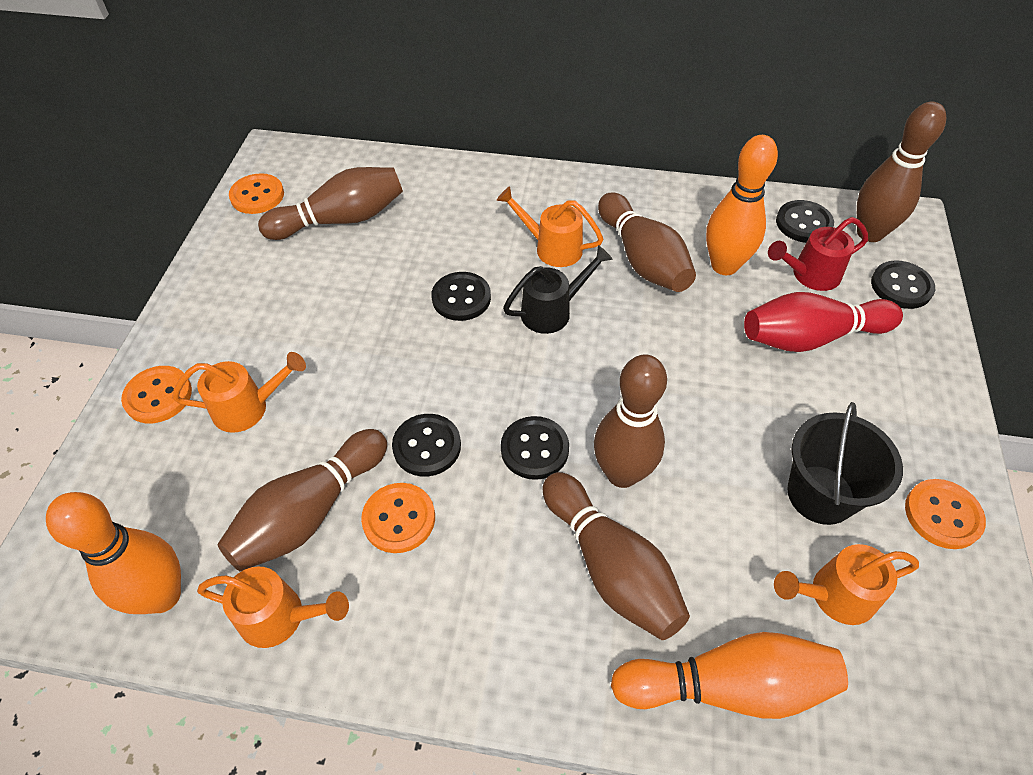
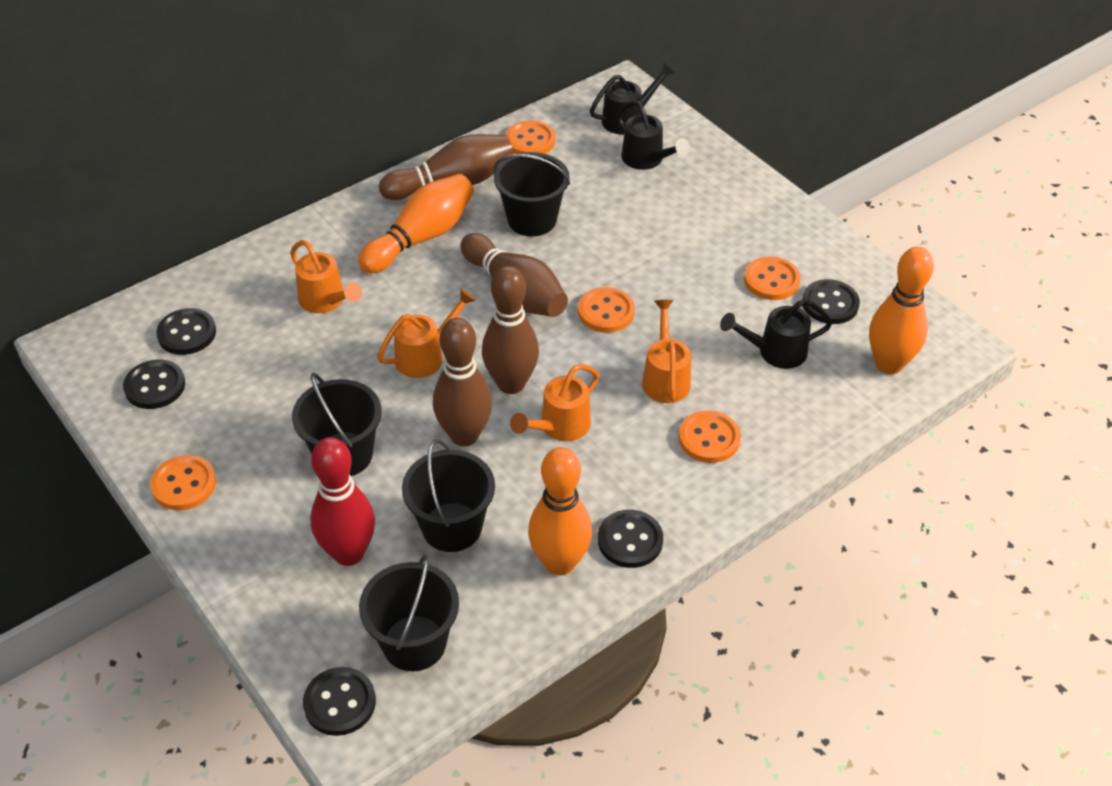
black bucket: 1 -> 4
black watering can: 1 -> 3
brown bowling pin: 6 -> 4
orange button: 4 -> 5
red watering can: 1 -> 0

